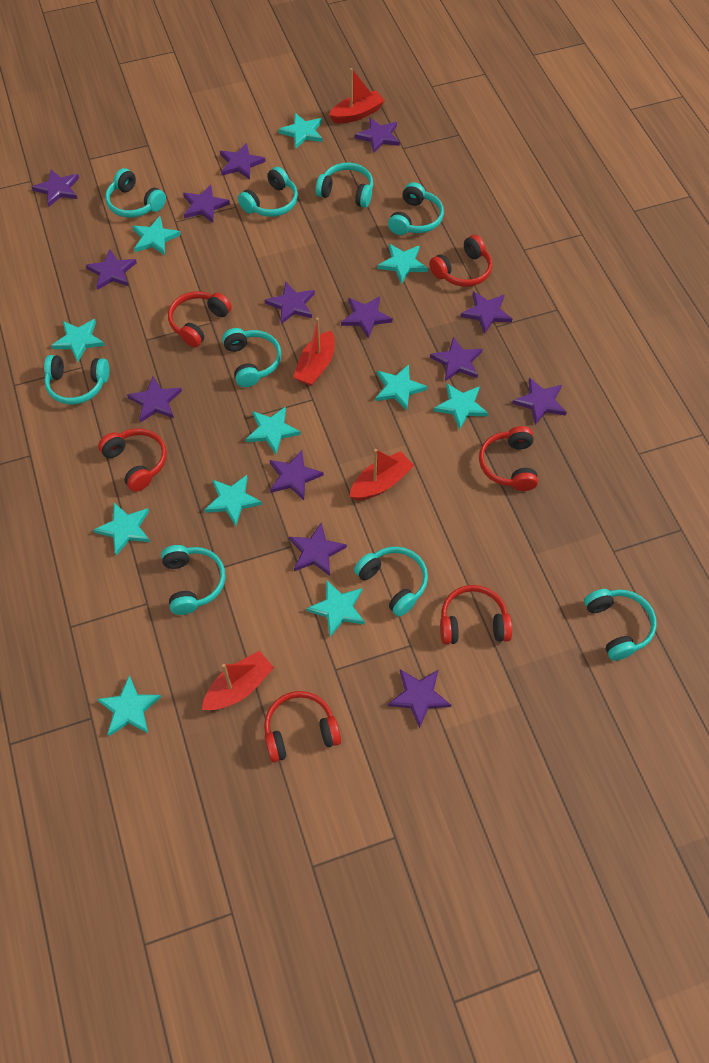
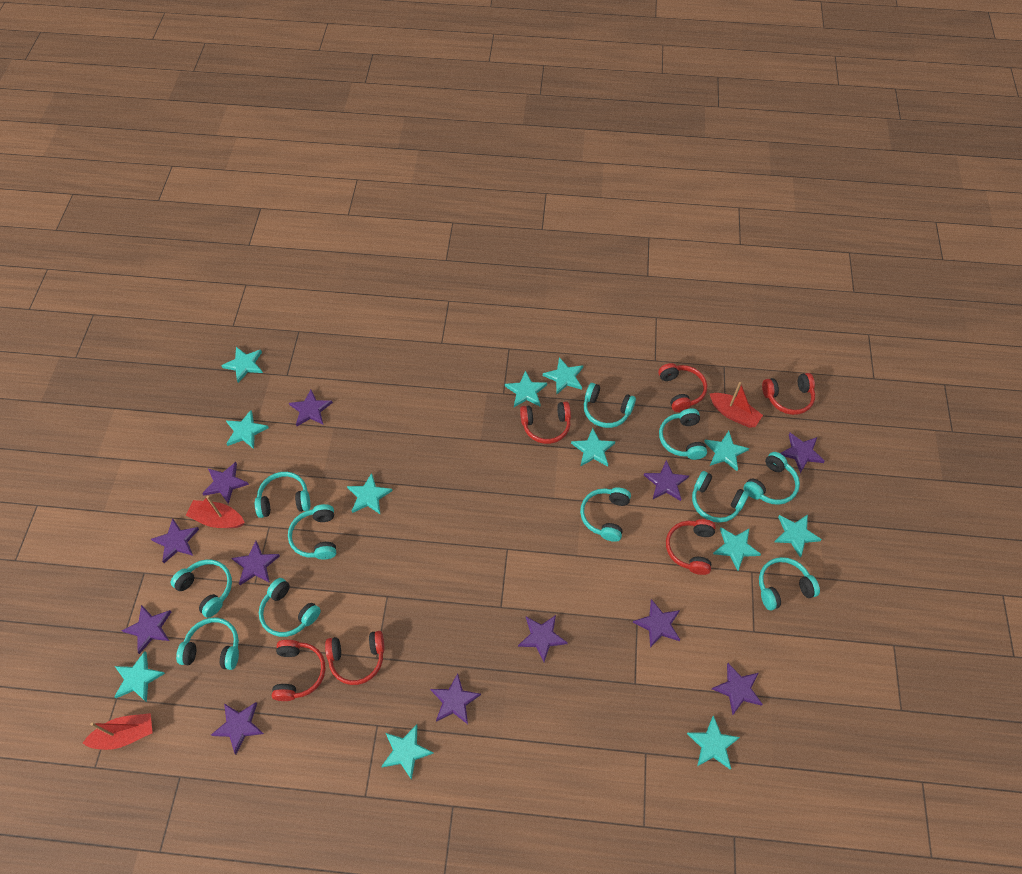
purple star: 14 -> 12
red boat: 4 -> 3
turquoise headphones: 9 -> 11
turquoise star: 11 -> 12

